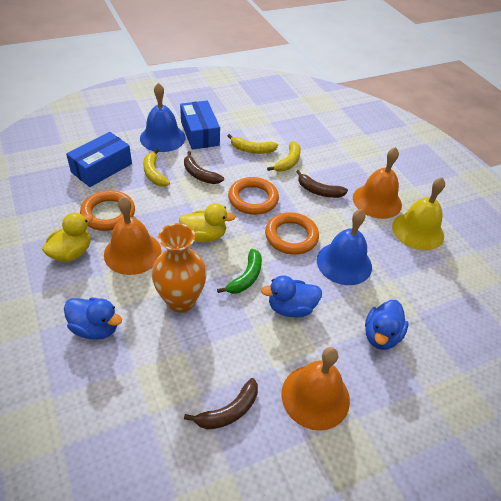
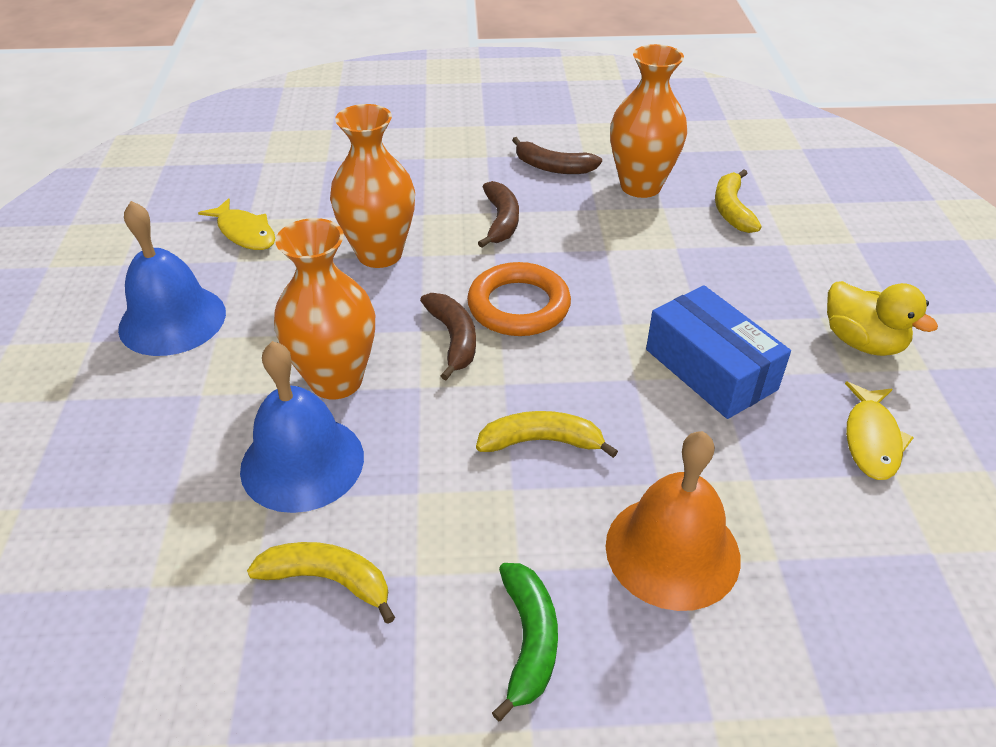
blue box: 2 -> 1
blue duck: 3 -> 0
orange bell: 3 -> 1
orange ring: 3 -> 1
orange vase: 1 -> 3
yellow bell: 1 -> 0
yellow duck: 2 -> 1
yellow fish: 0 -> 2

